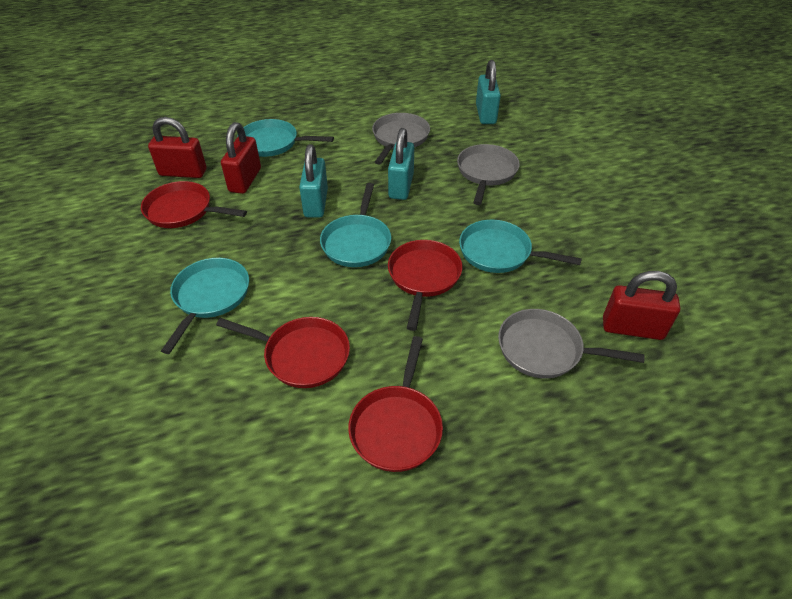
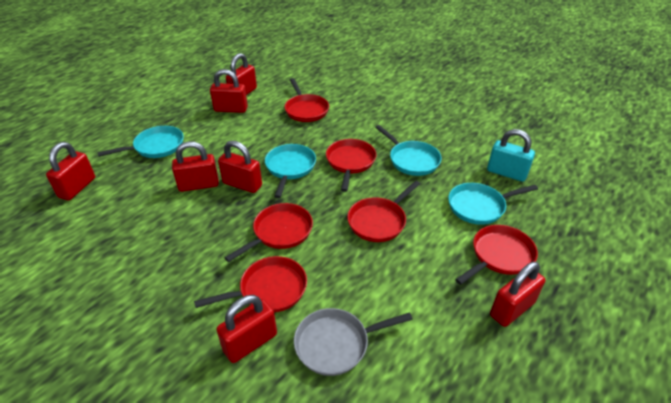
grey pan: 3 -> 1
red padlock: 3 -> 7
red pan: 4 -> 6
turquoise padlock: 3 -> 1

